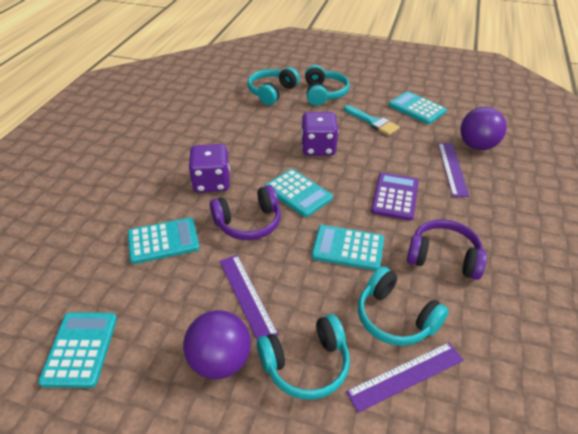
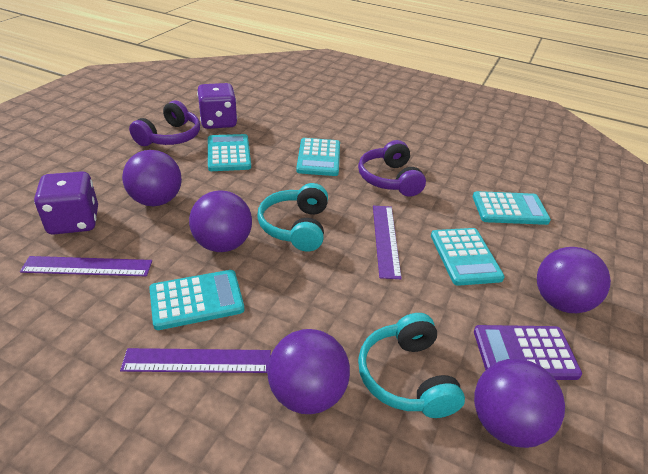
purple ball: 2 -> 5
turquoise brush: 1 -> 0
turquoise headphones: 4 -> 2

